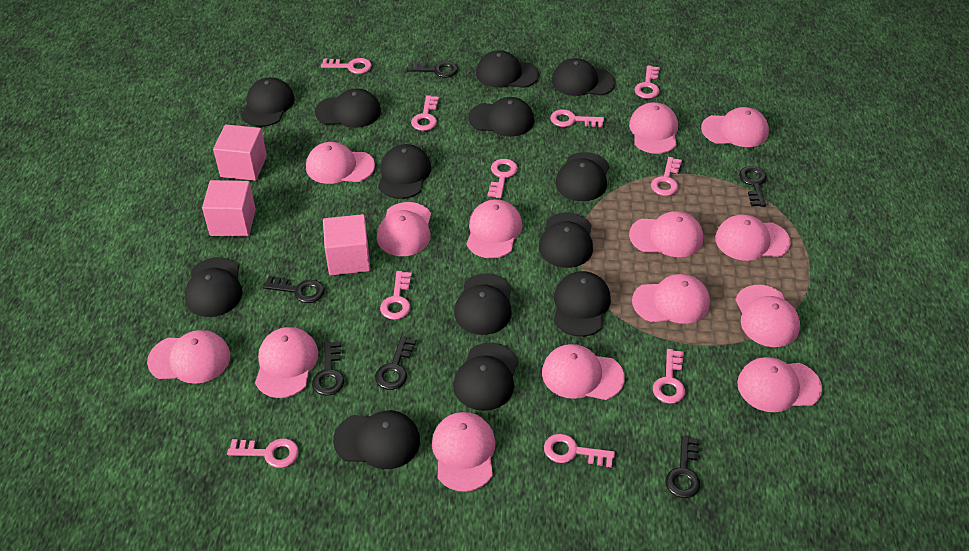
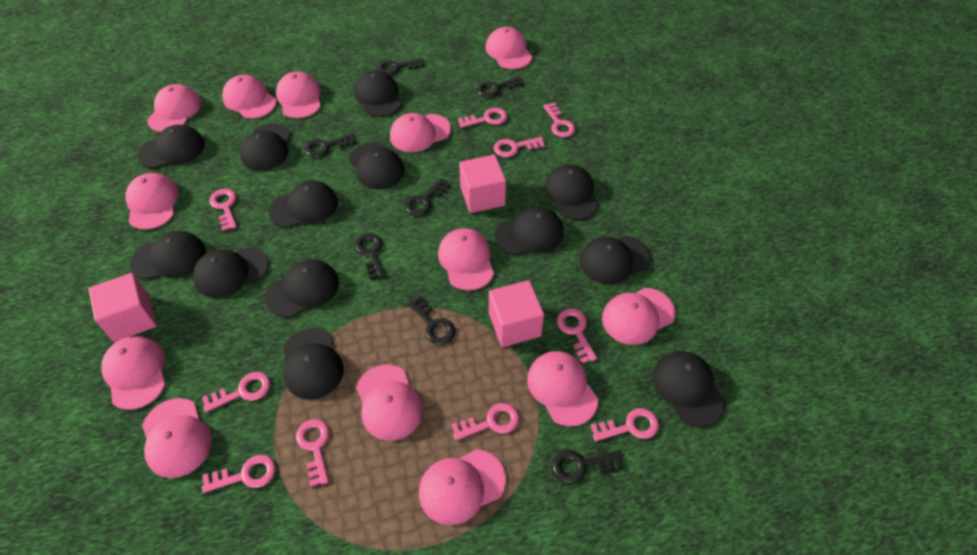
black key: 6 -> 7
pink cap: 14 -> 13

